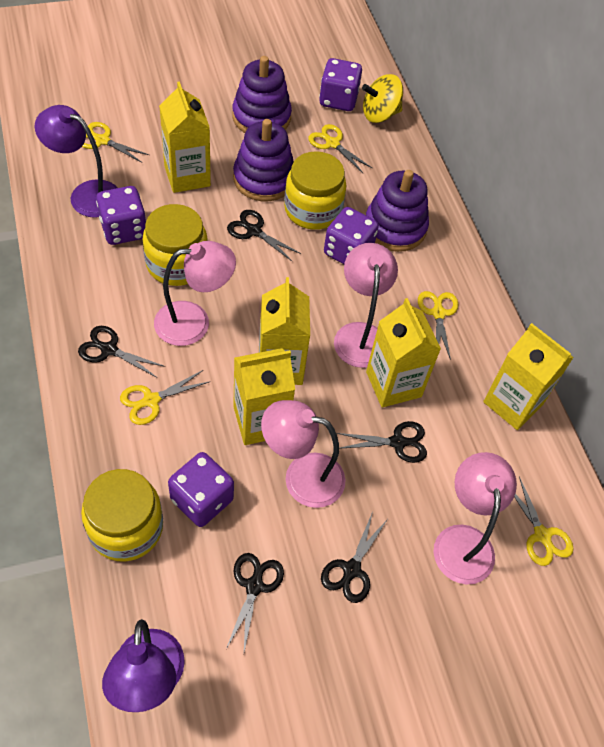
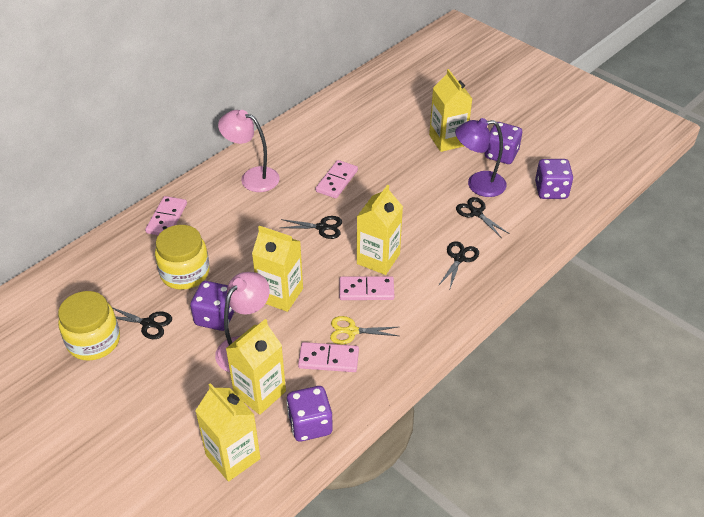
black scissors: 5 -> 4
pink domino: 0 -> 4
pink lamp: 4 -> 2
purple lamp: 2 -> 1
purple stacking toy: 3 -> 0
yellow jar: 3 -> 2
yellow scissors: 5 -> 1
yellow spinning top: 1 -> 0

